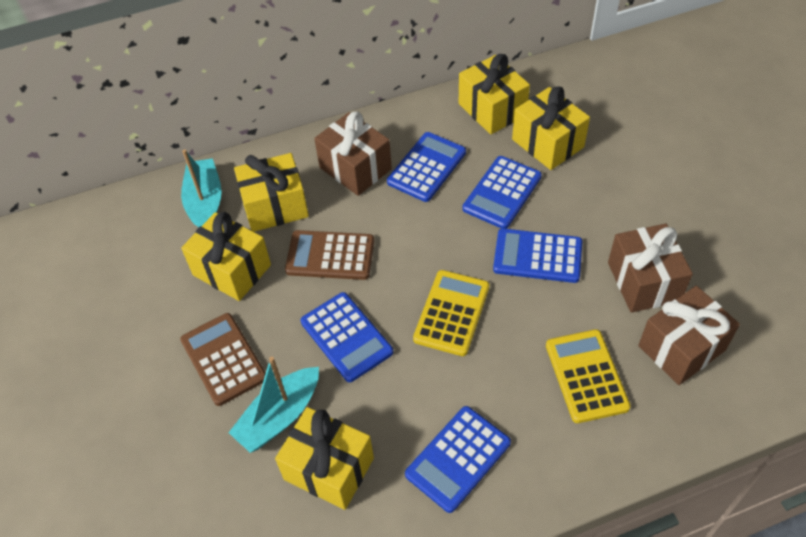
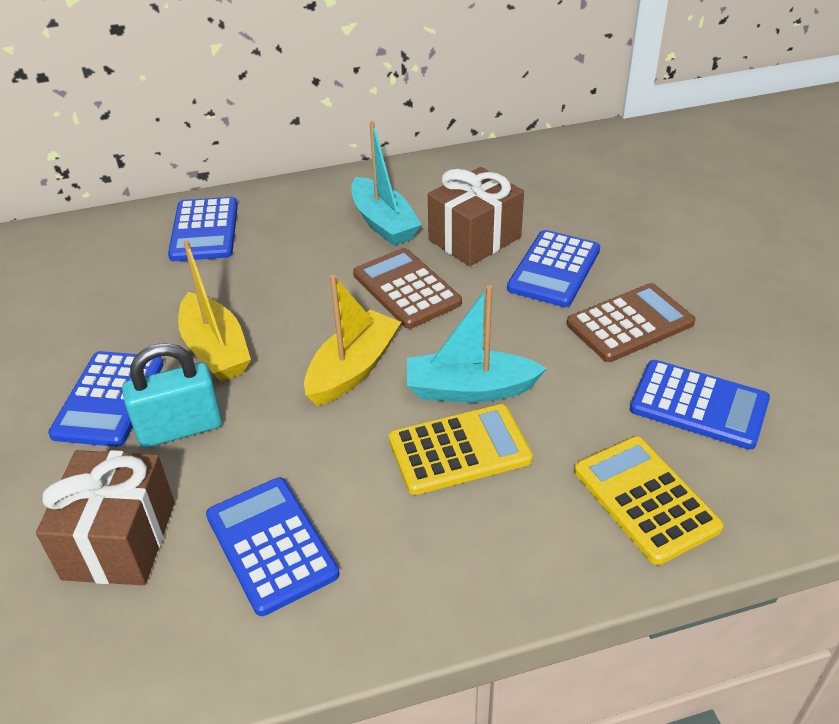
brown gift: 3 -> 2
turquoise padlock: 0 -> 1
yellow boat: 0 -> 2
yellow gift: 5 -> 0

